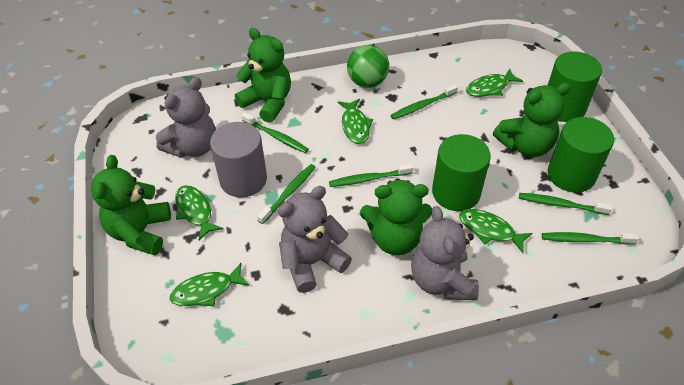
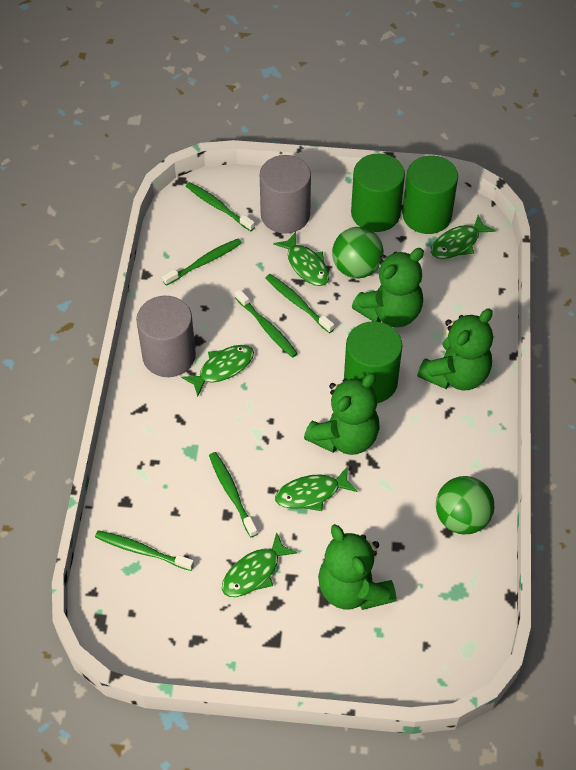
green ball: 1 -> 2
grey cylinder: 1 -> 2
grey teddy bear: 3 -> 0

